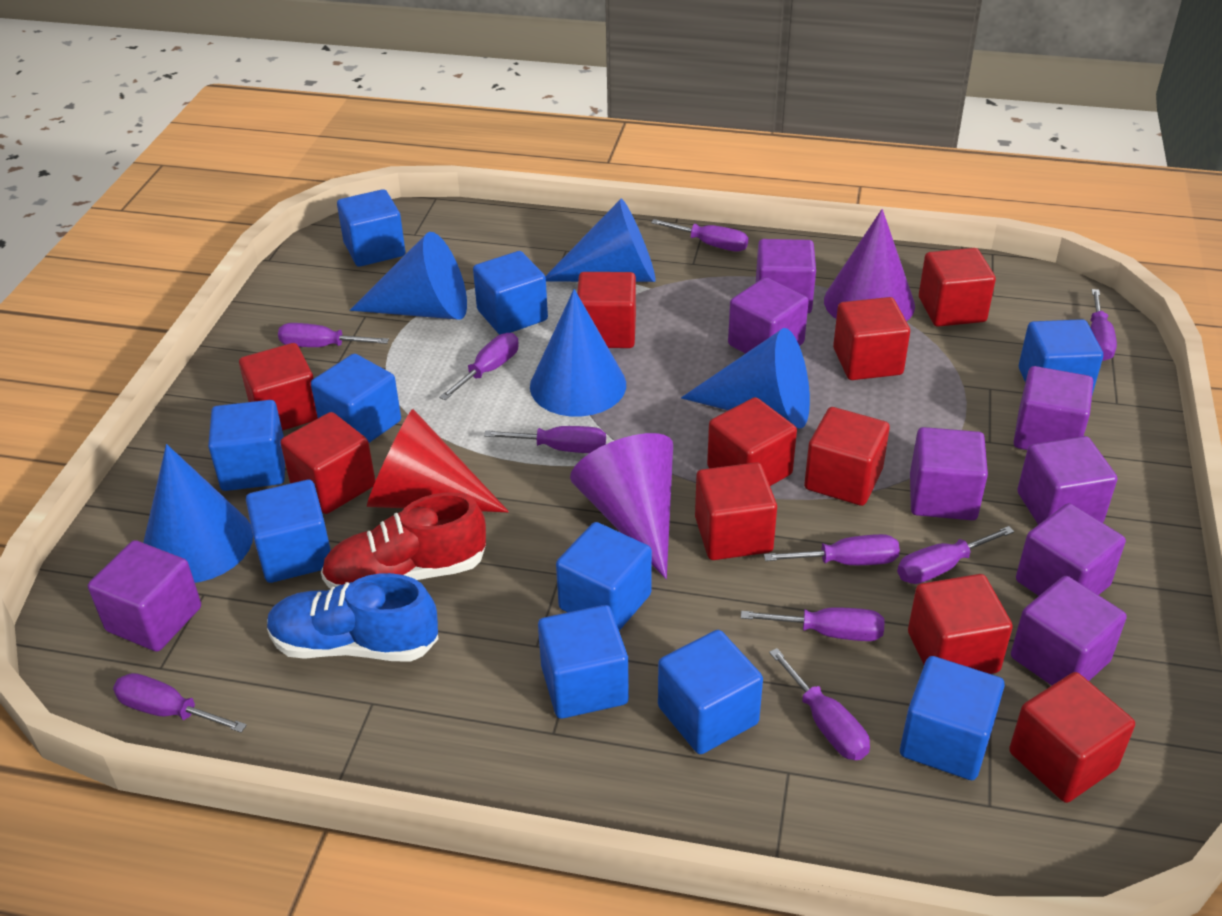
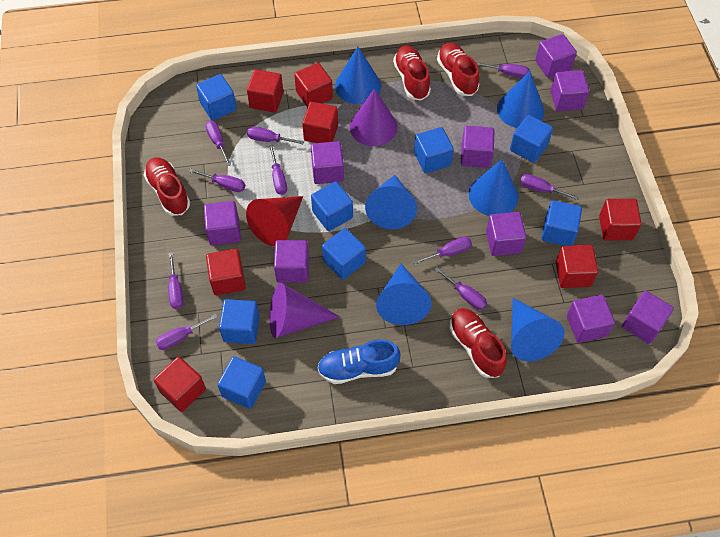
blue cone: 5 -> 6
blue cube: 10 -> 8
purple cube: 8 -> 9
red cube: 10 -> 7
red shoe: 1 -> 4

